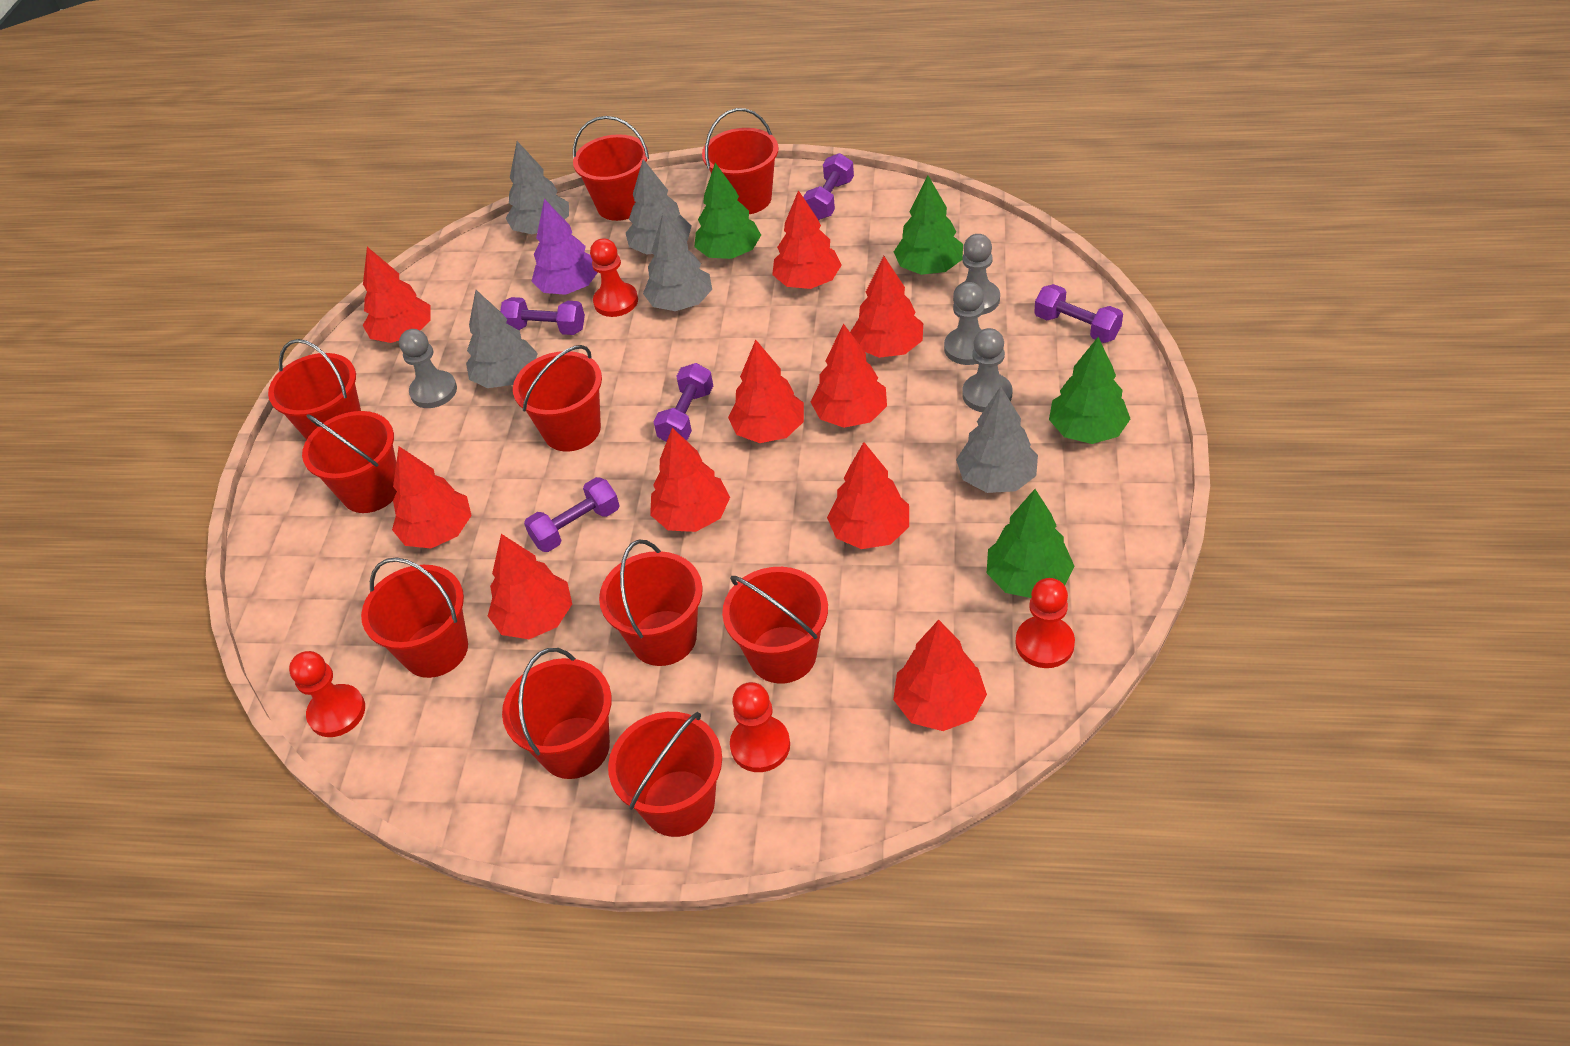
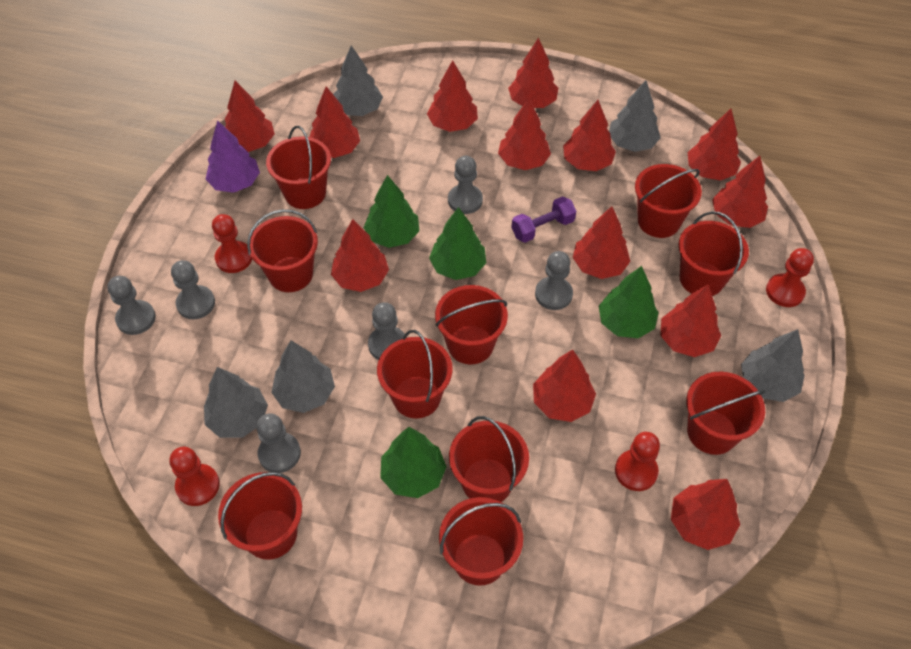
grey pawn: 4 -> 6
purple dumbbell: 5 -> 1
red tree: 10 -> 13

